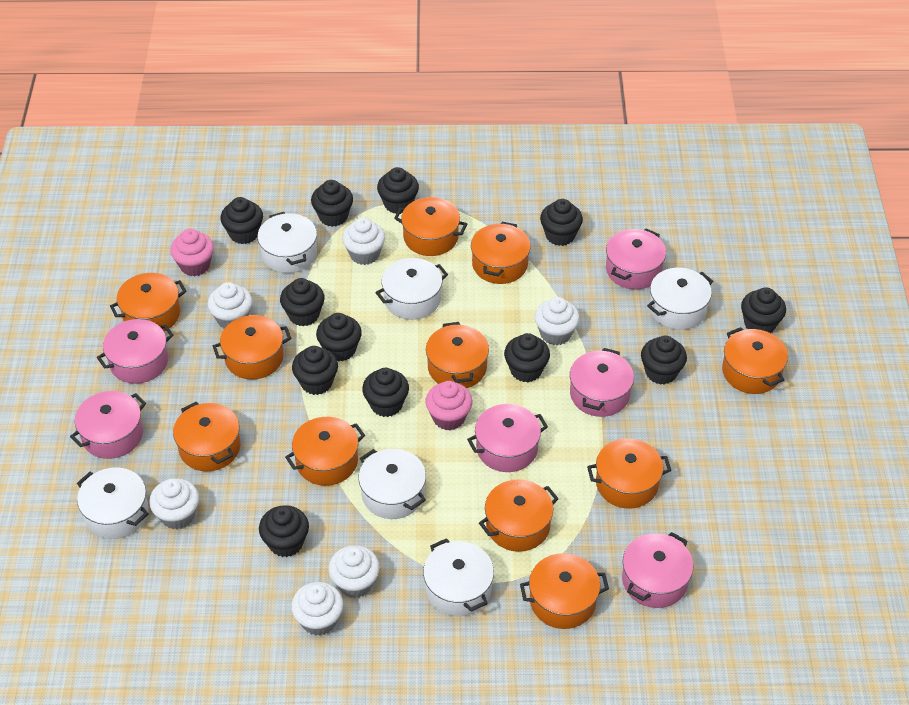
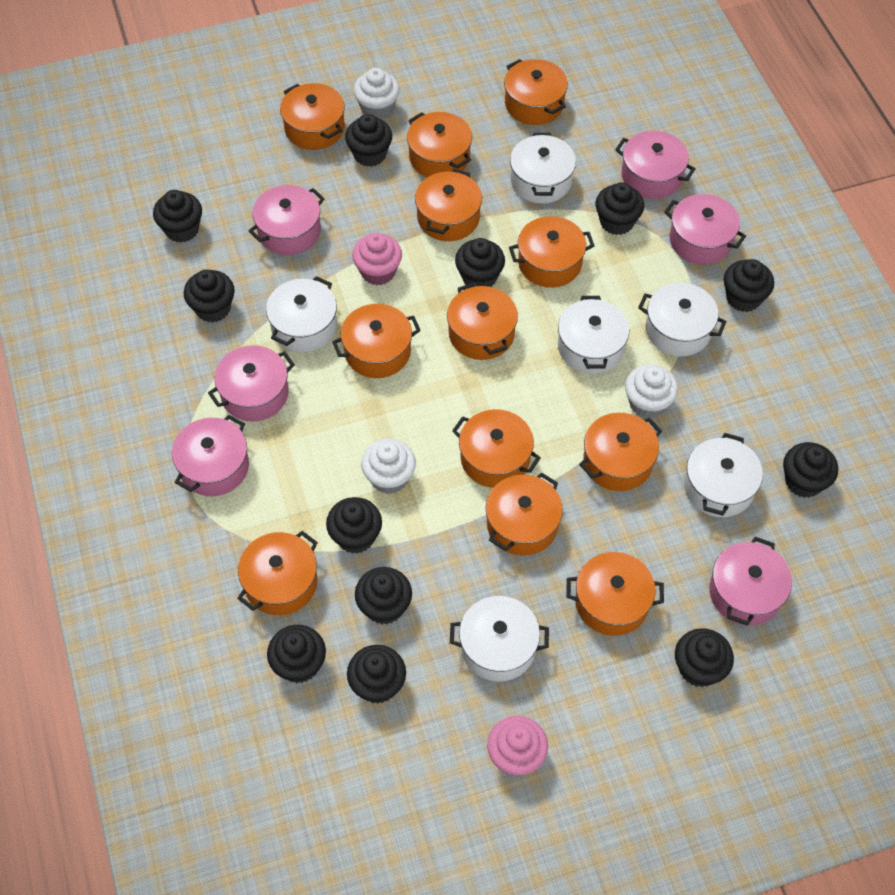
orange pot: 11 -> 12
white cupcake: 6 -> 3

